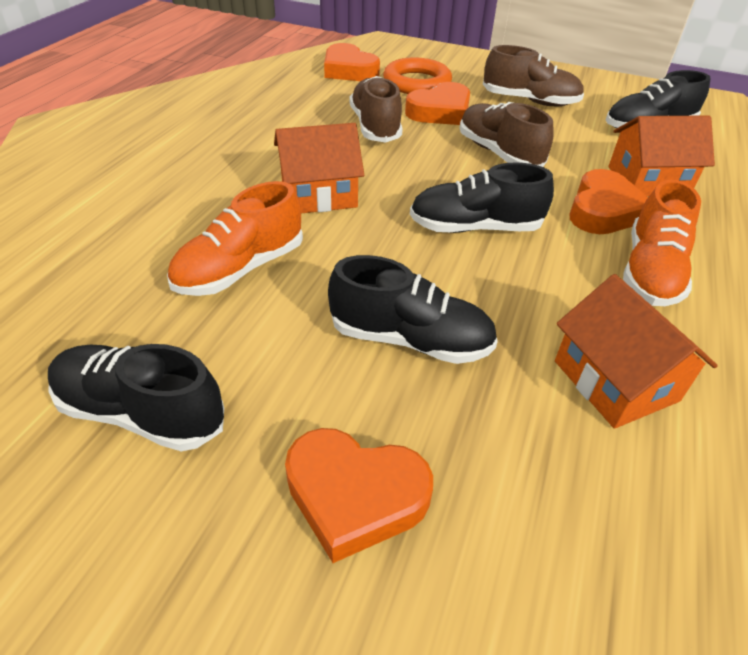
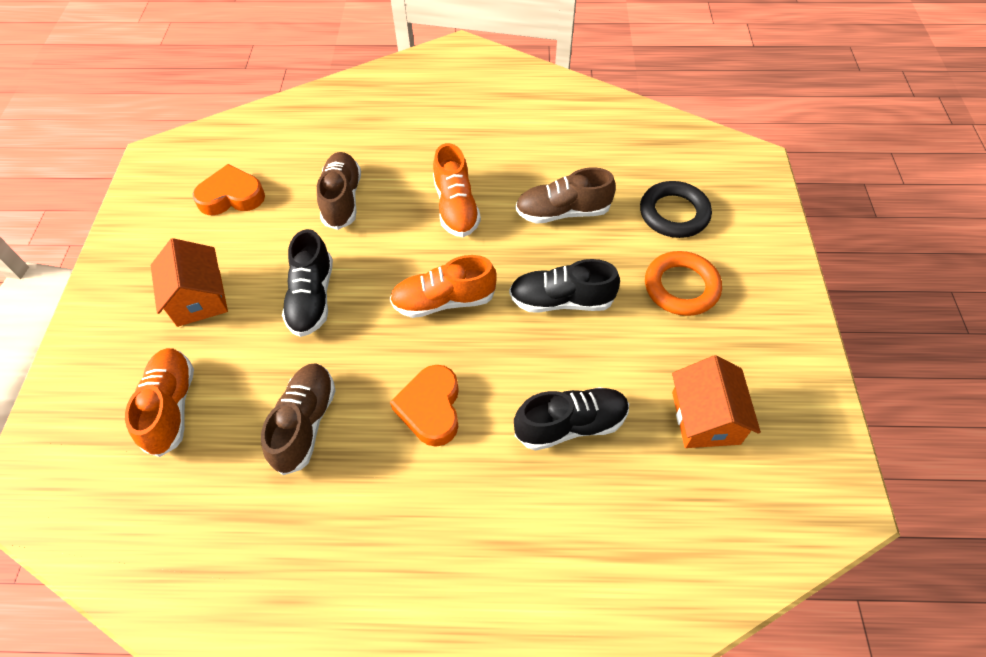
black ring: 0 -> 1
black shoe: 4 -> 3
orange heart: 4 -> 2
orange house: 3 -> 2
orange shoe: 2 -> 3

